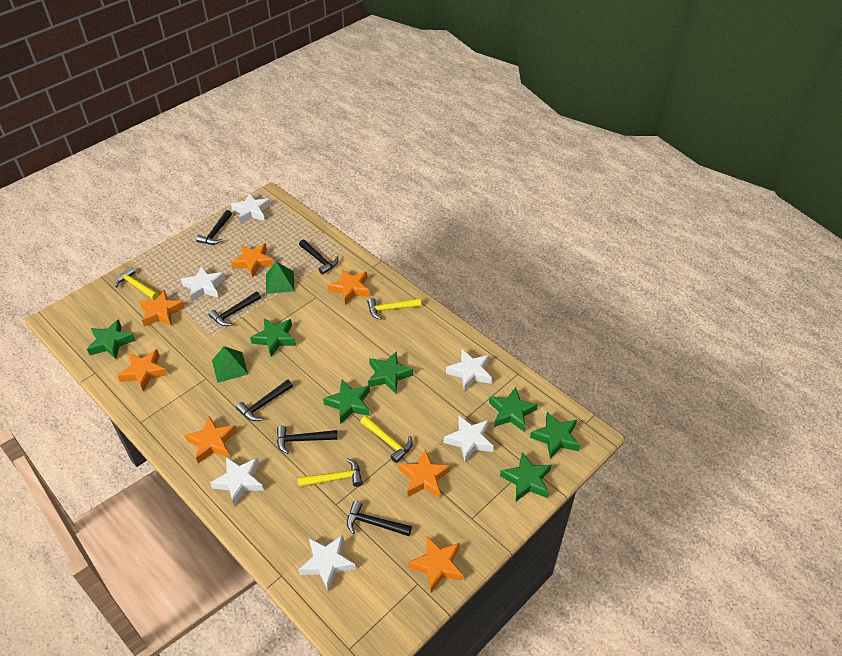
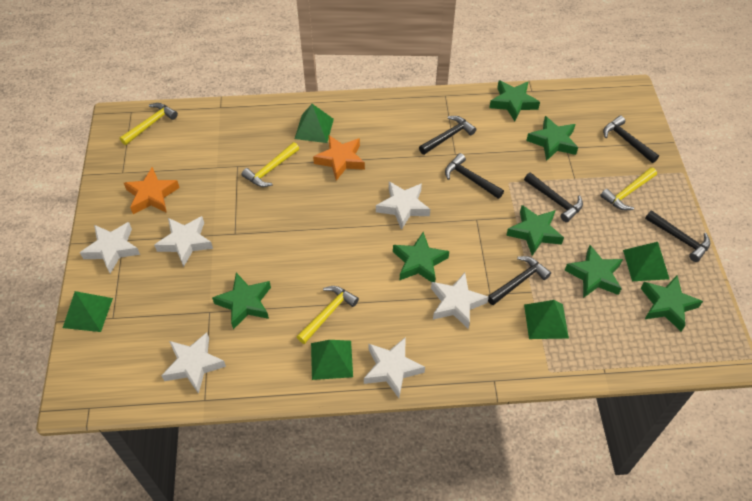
green pyramid: 2 -> 5
orange star: 7 -> 2

